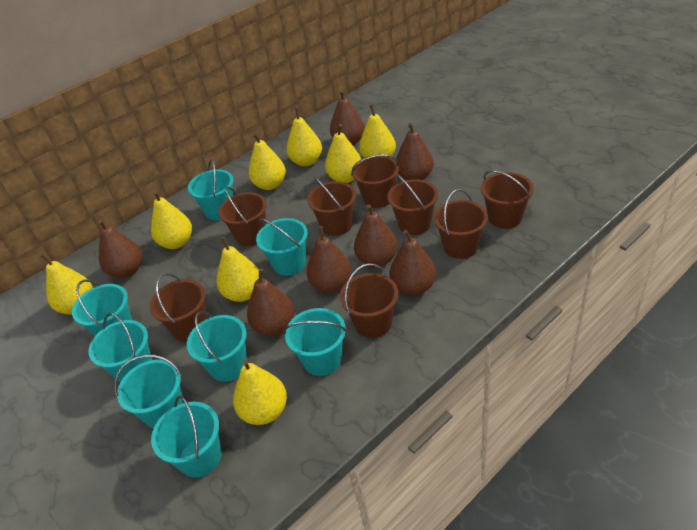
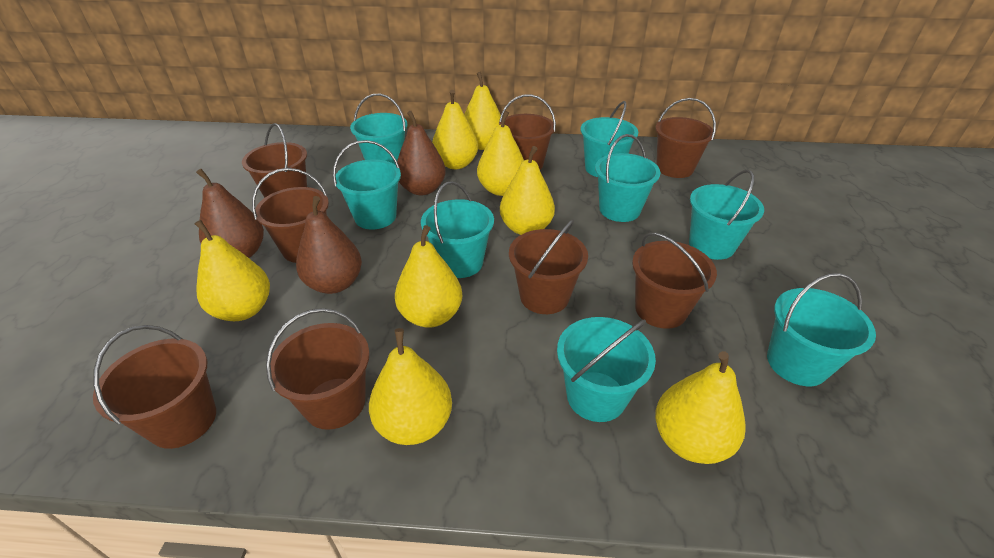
brown pear: 7 -> 3

